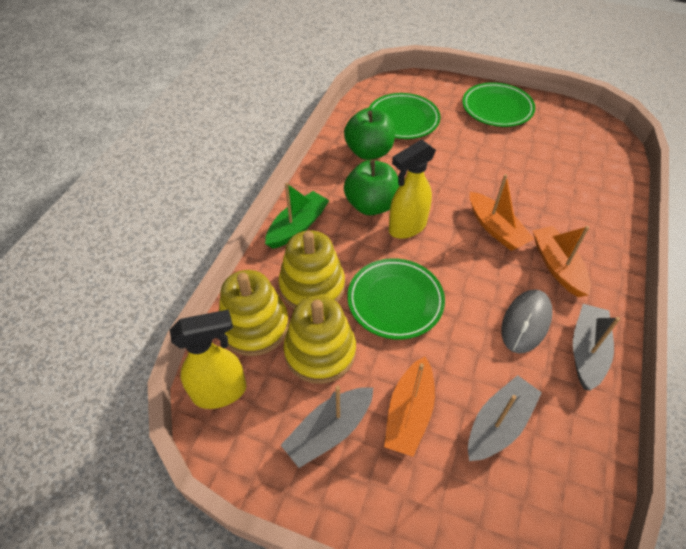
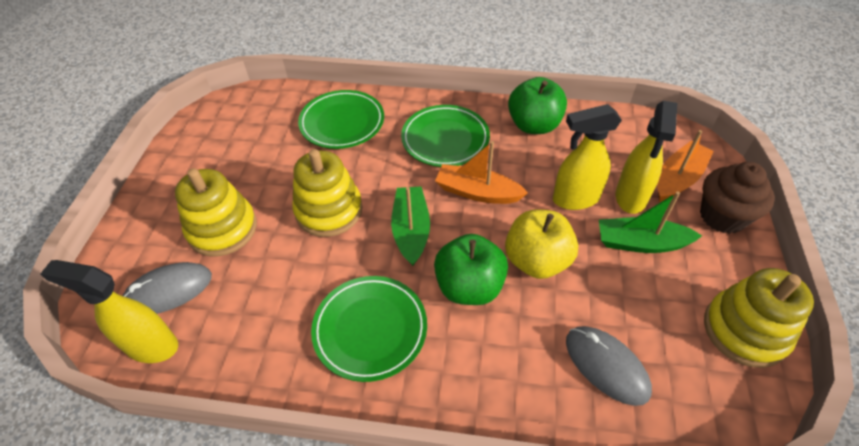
brown cupcake: 0 -> 1
green boat: 1 -> 2
grey boat: 3 -> 0
grey mouse: 1 -> 2
orange boat: 3 -> 2
yellow apple: 0 -> 1
yellow spray bottle: 2 -> 3

